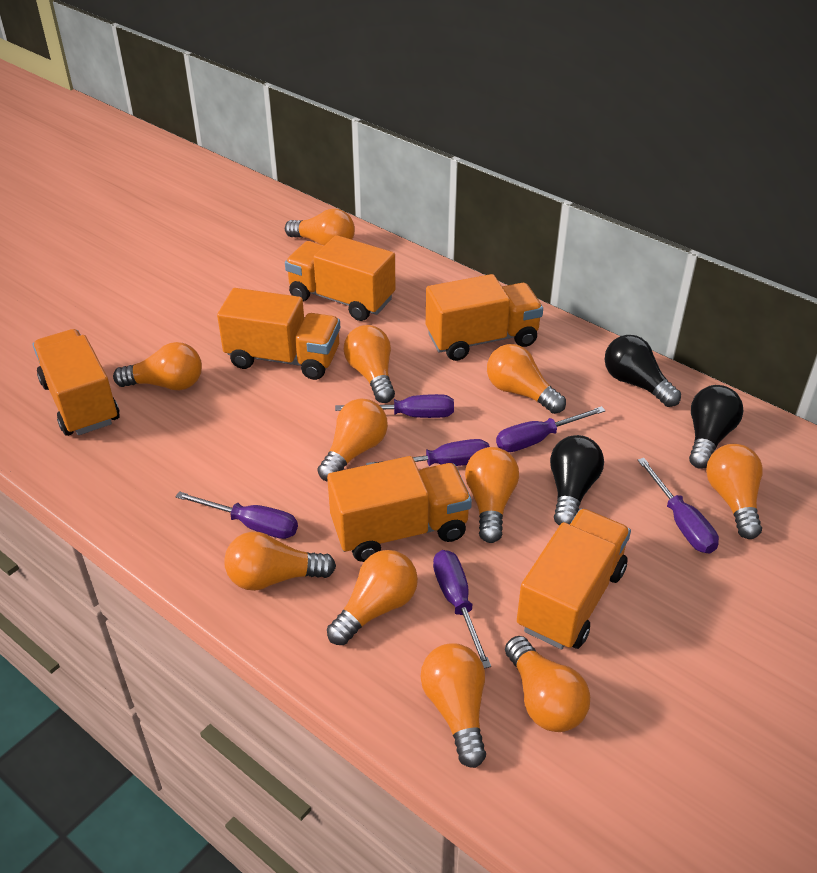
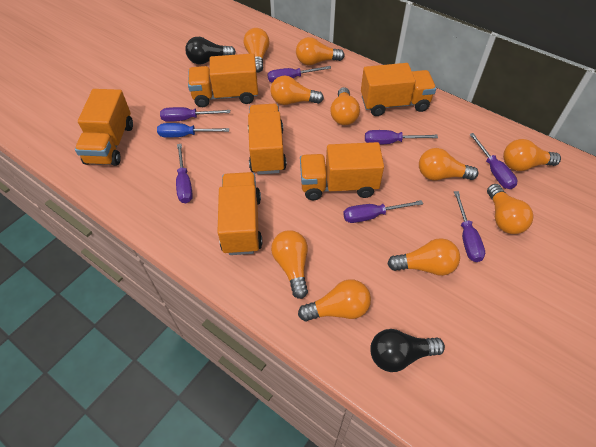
black light bulb: 3 -> 2
blue screwdriver: 0 -> 1
orange light bulb: 11 -> 10
purple screwdriver: 6 -> 7

